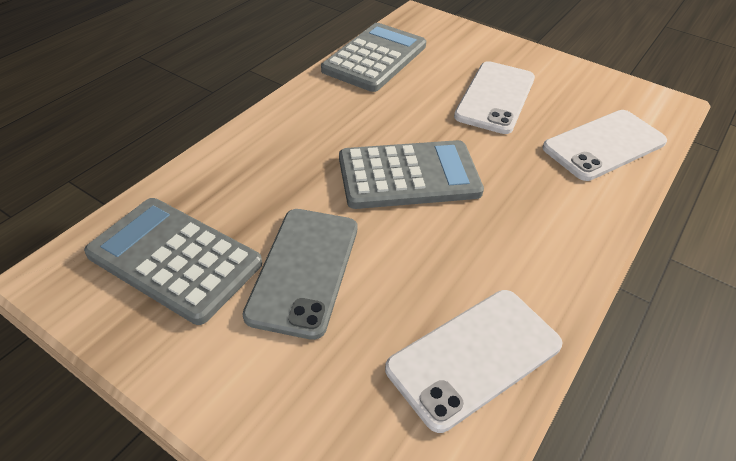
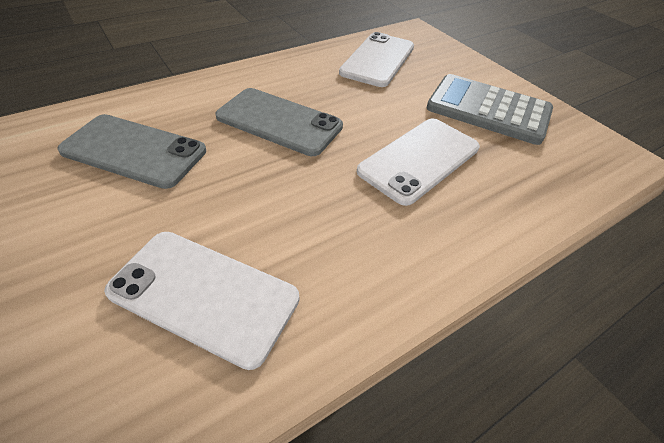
grey calculator: 3 -> 1
grey phone: 1 -> 2

